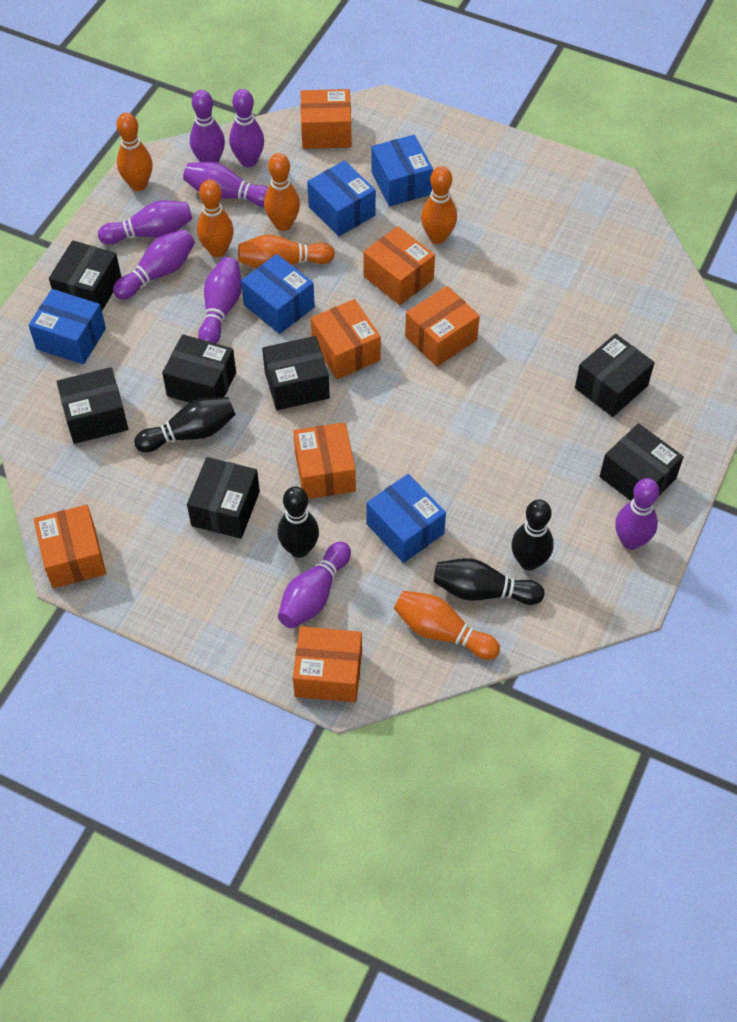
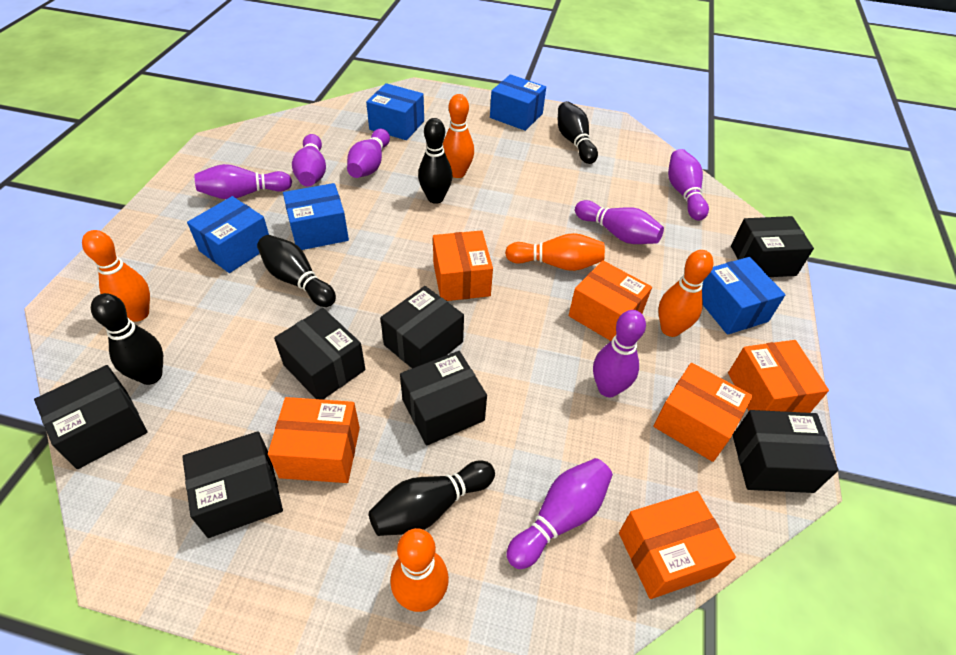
black bowling pin: 4 -> 5
orange bowling pin: 6 -> 5
orange box: 7 -> 6
purple bowling pin: 8 -> 7

